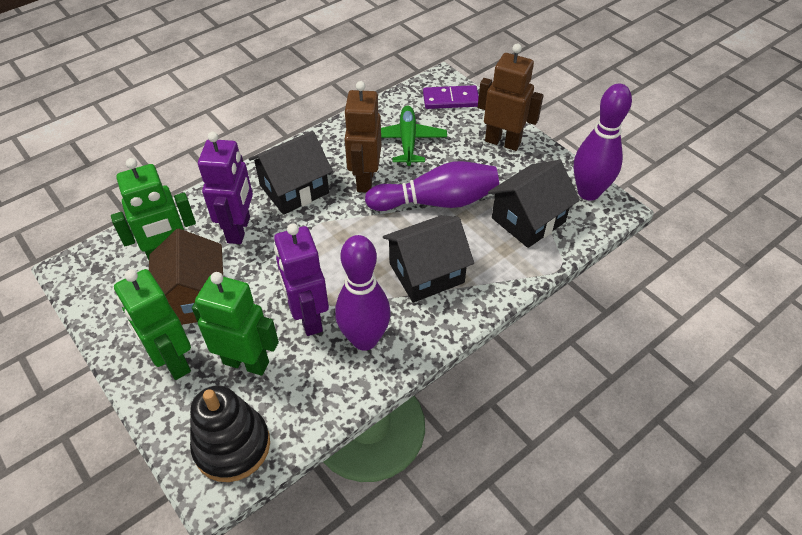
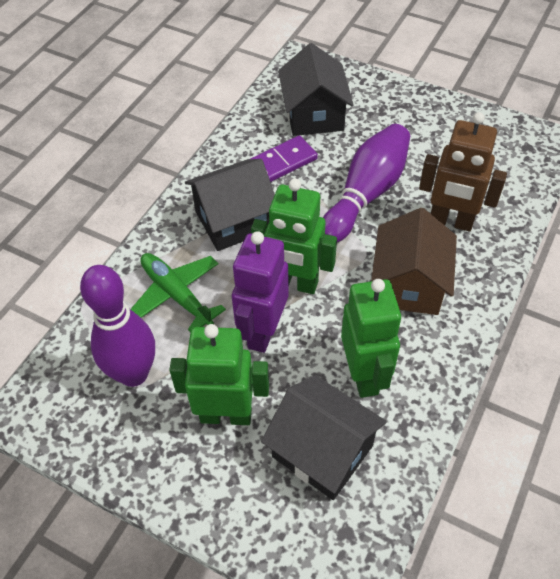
black stacking toy: 1 -> 0
brown robot: 2 -> 1
purple bowling pin: 3 -> 2
purple robot: 2 -> 1

